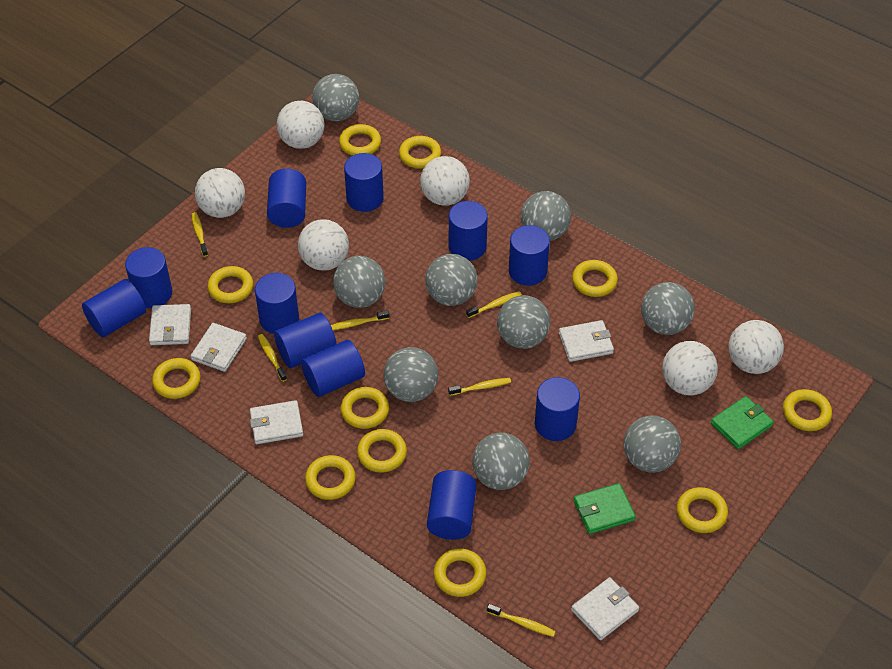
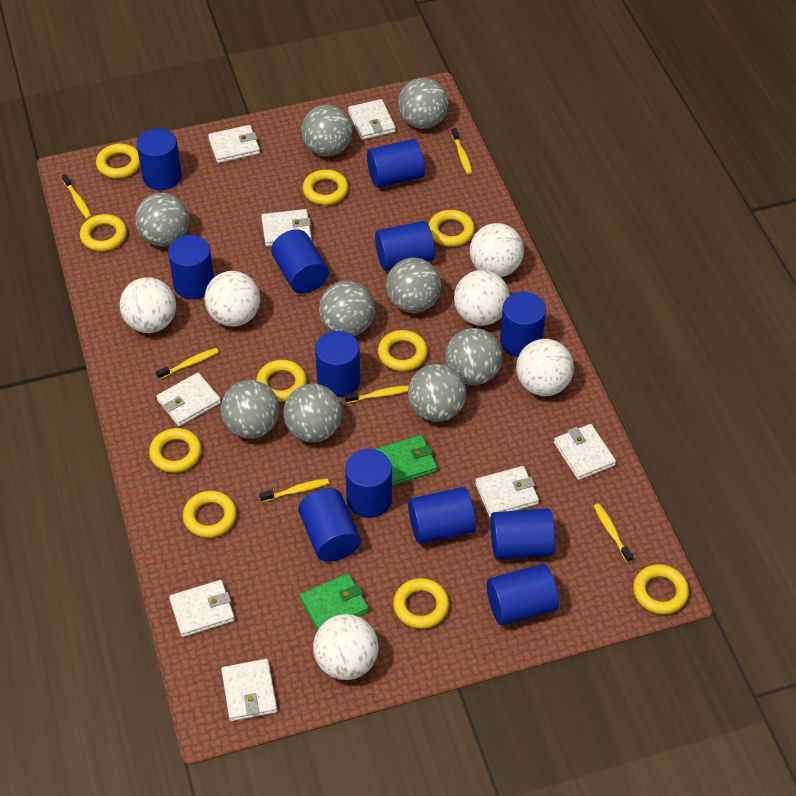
blue cylinder: 11 -> 12
white wallet: 5 -> 8
yellow ring: 11 -> 10

